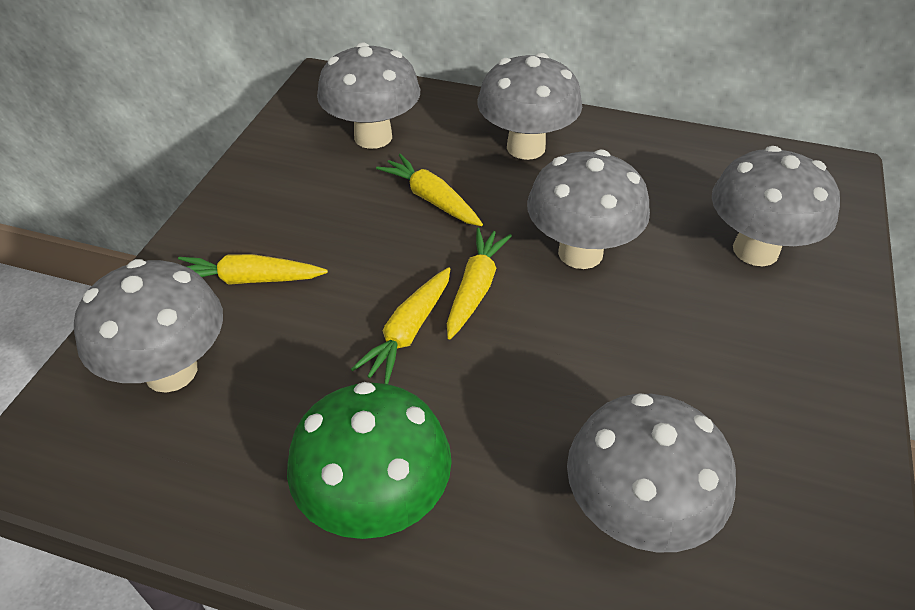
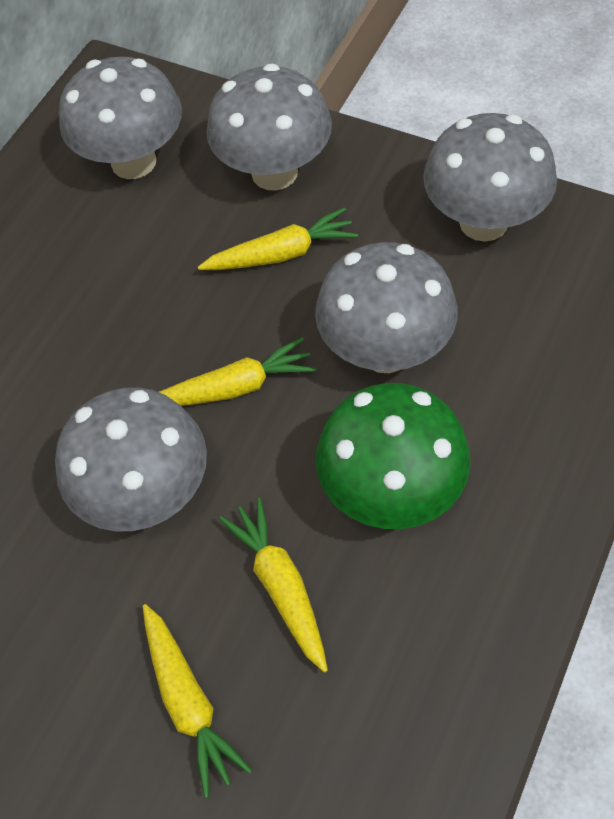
grey mushroom: 6 -> 5

